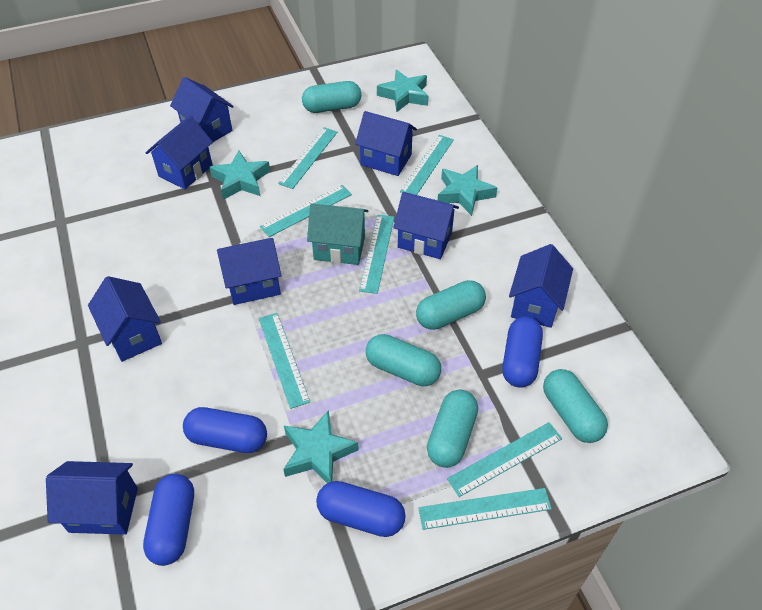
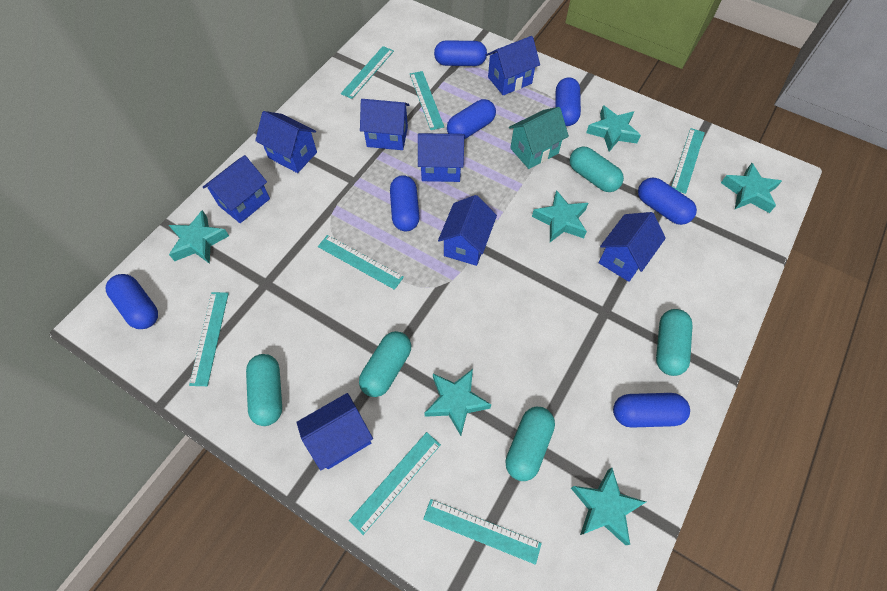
blue capsule: 4 -> 7
turquoise star: 4 -> 6

